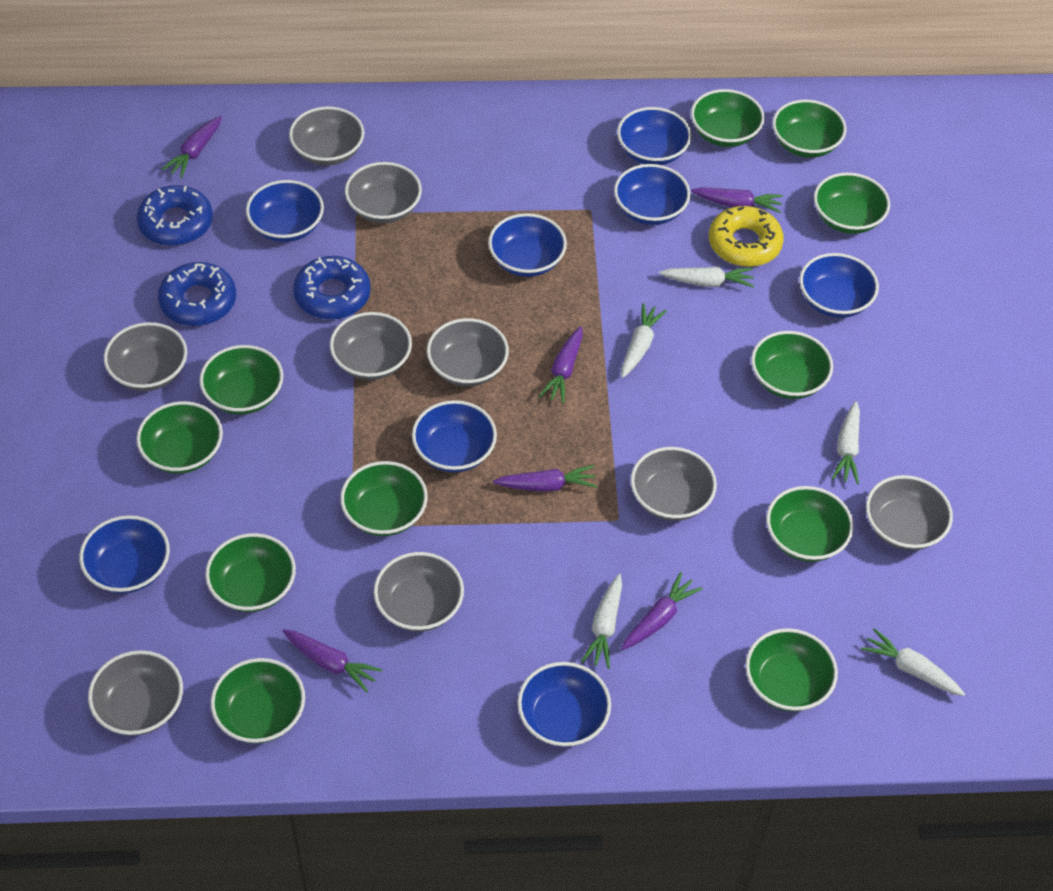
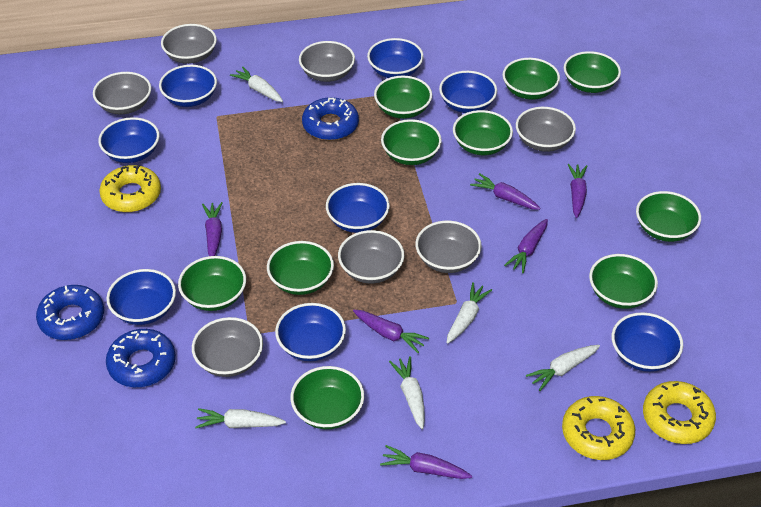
green bowl: 11 -> 10
grey bowl: 9 -> 7
yellow donut: 1 -> 3

